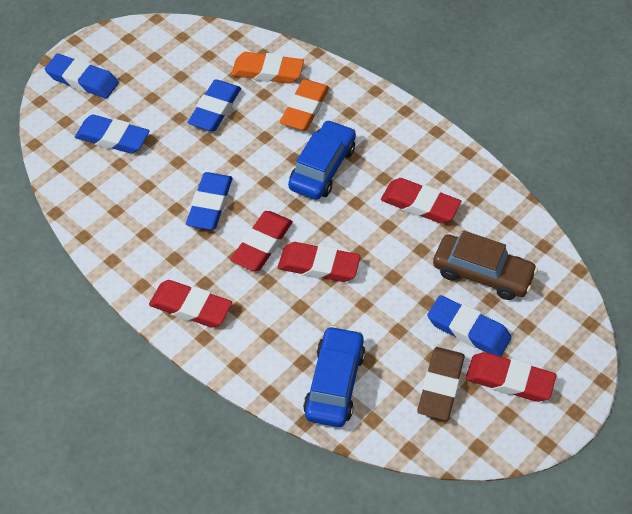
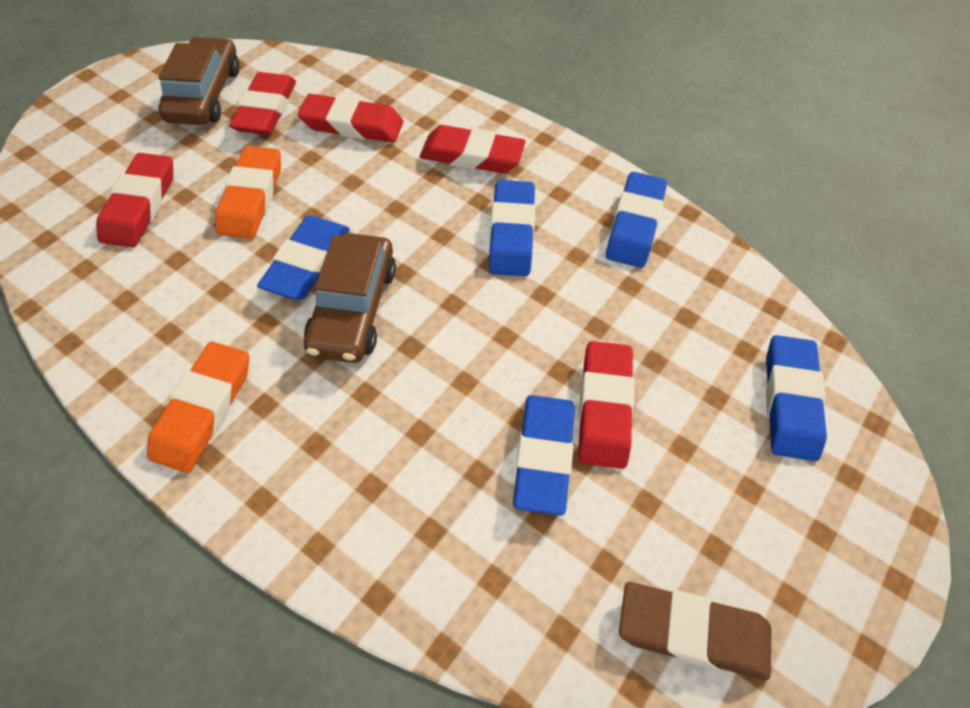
blue car: 2 -> 0
brown car: 1 -> 2

